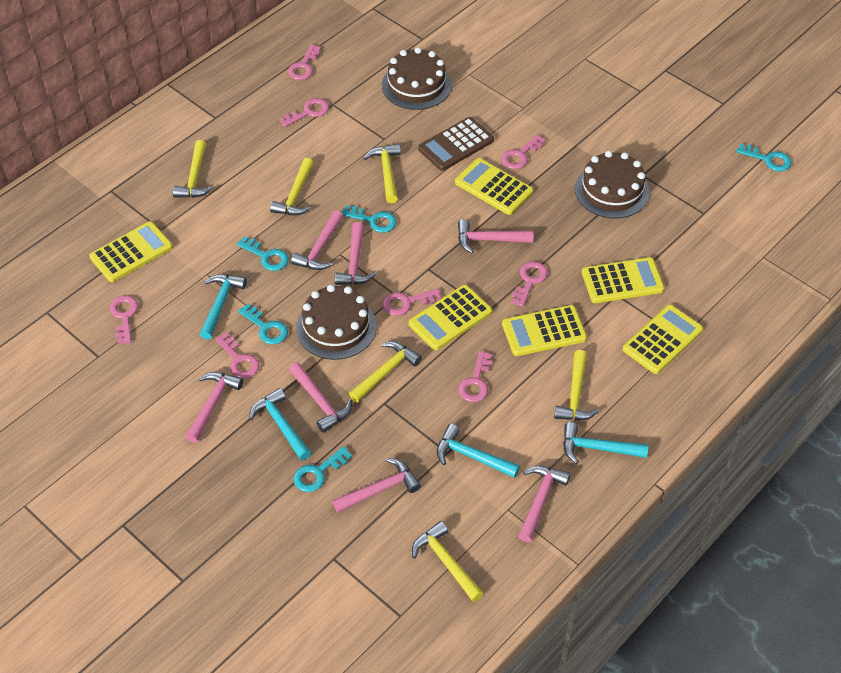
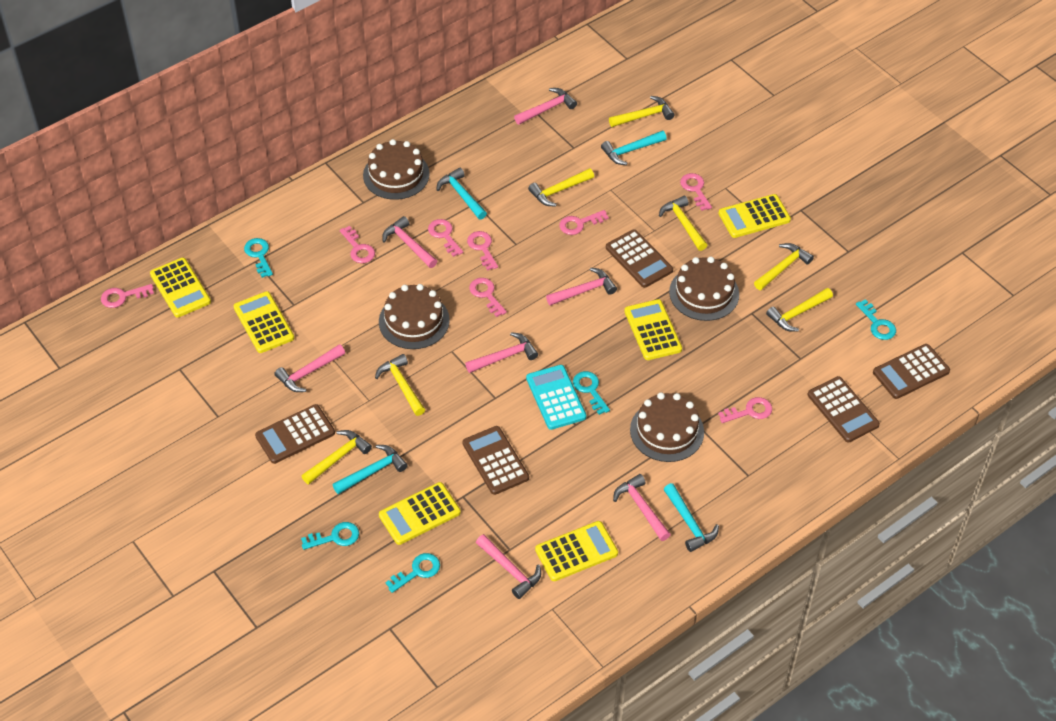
brown cake: 3 -> 4
brown calculator: 1 -> 5
turquoise calculator: 0 -> 1
yellow hammer: 6 -> 7

